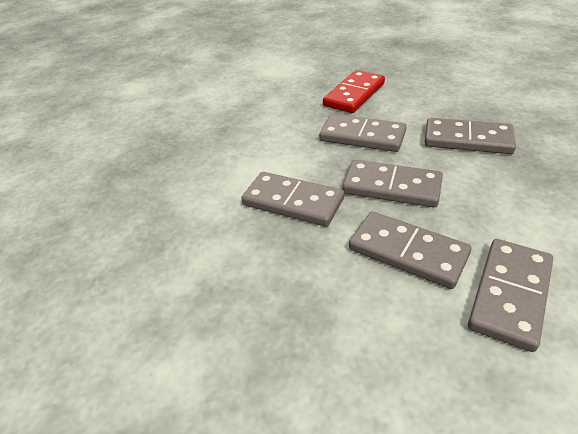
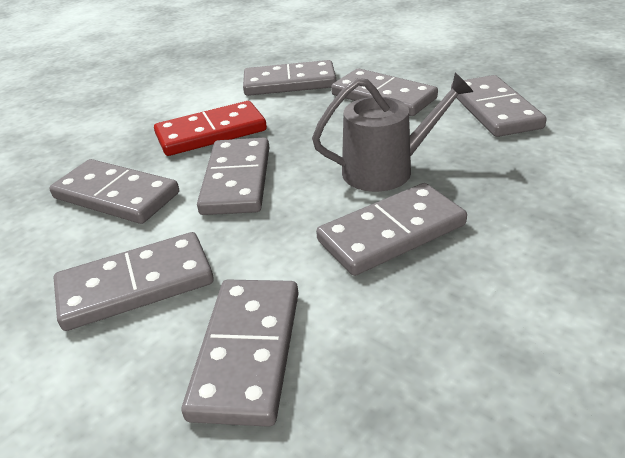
grey domino: 6 -> 8
grey watering can: 0 -> 1

